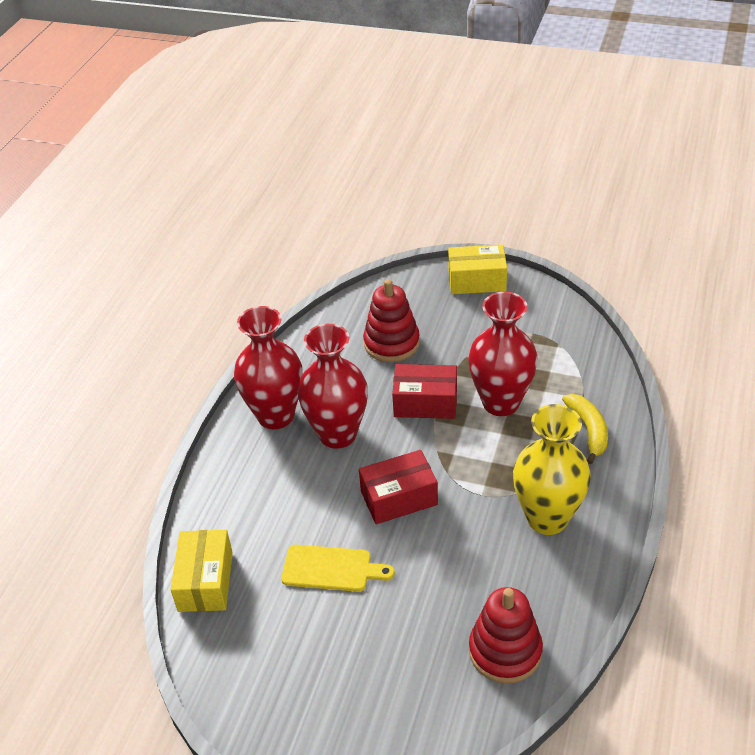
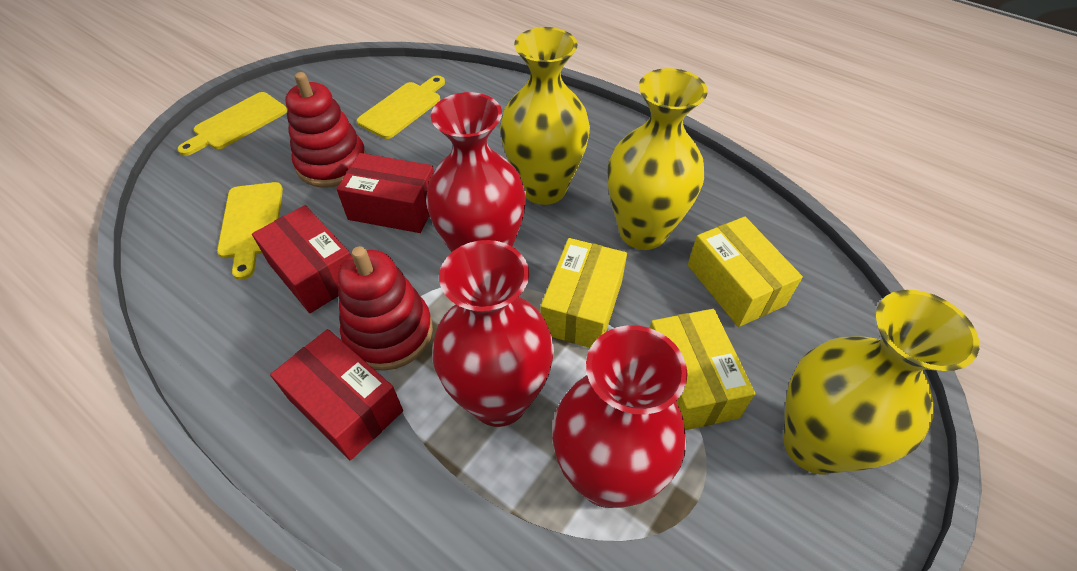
red box: 2 -> 3
yellow banana: 1 -> 0
yellow box: 2 -> 3
yellow cutting board: 1 -> 3
yellow vase: 1 -> 3

